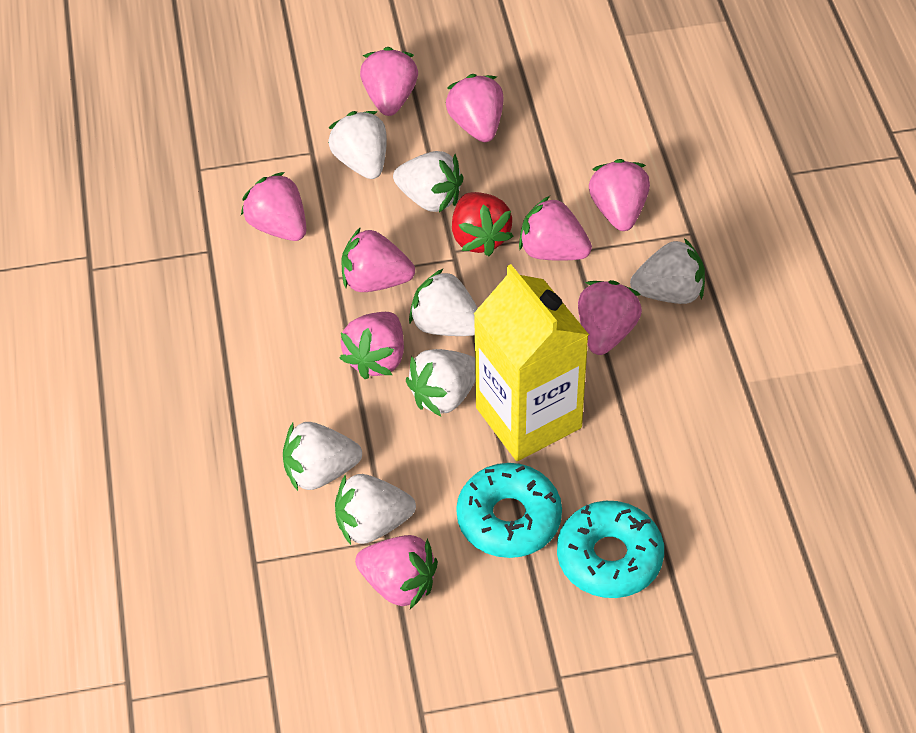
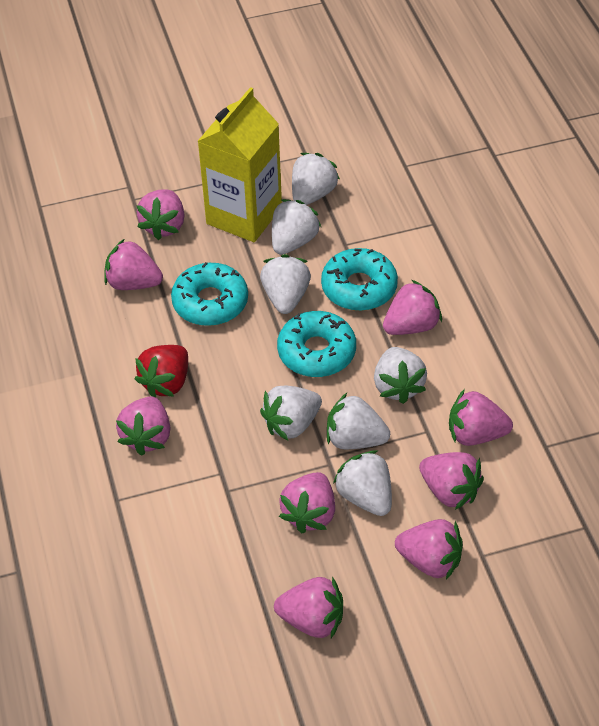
turquoise donut: 2 -> 3

